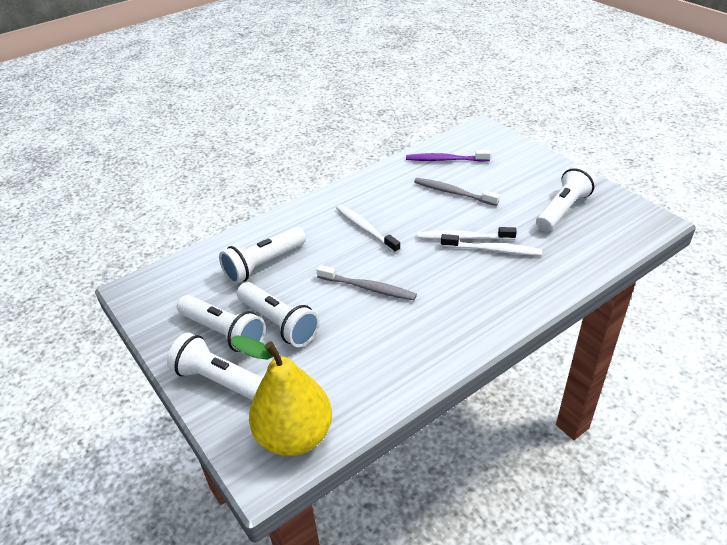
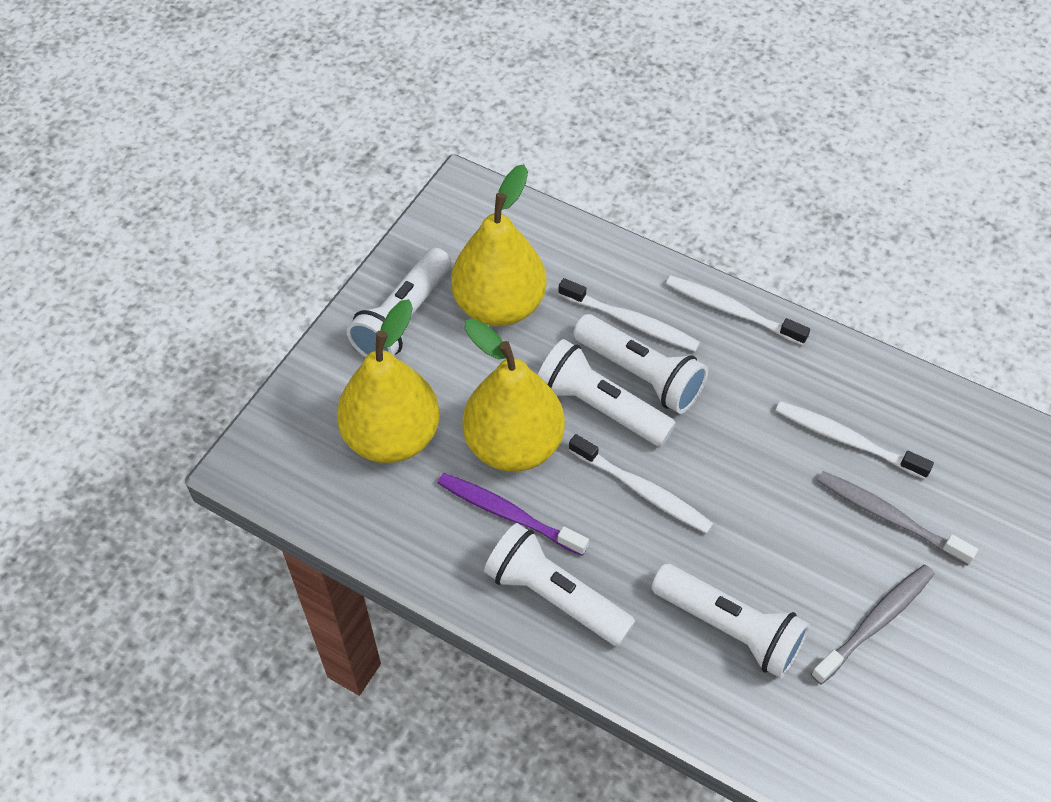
white toothbrush: 3 -> 4
yellow pear: 1 -> 3

